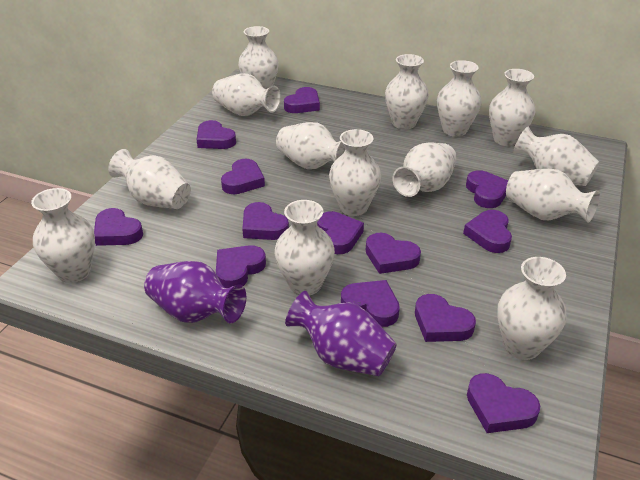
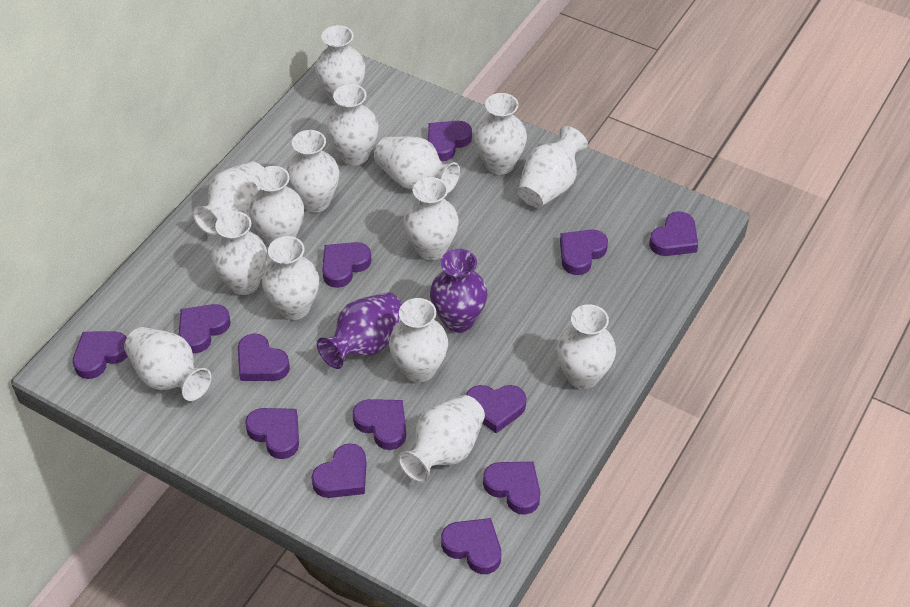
white vase: 14 -> 15

